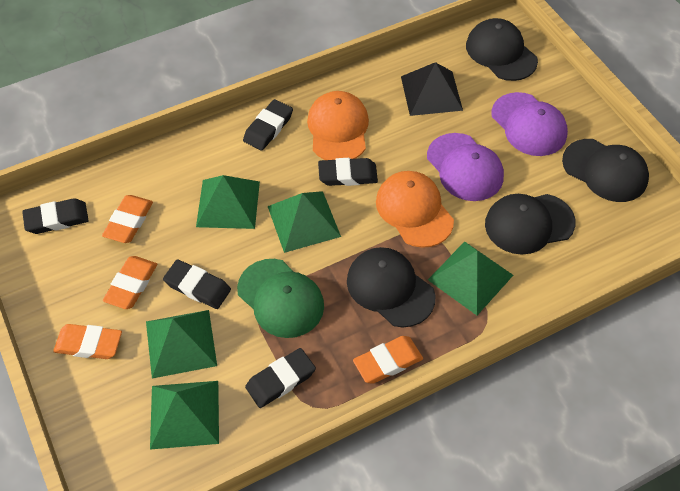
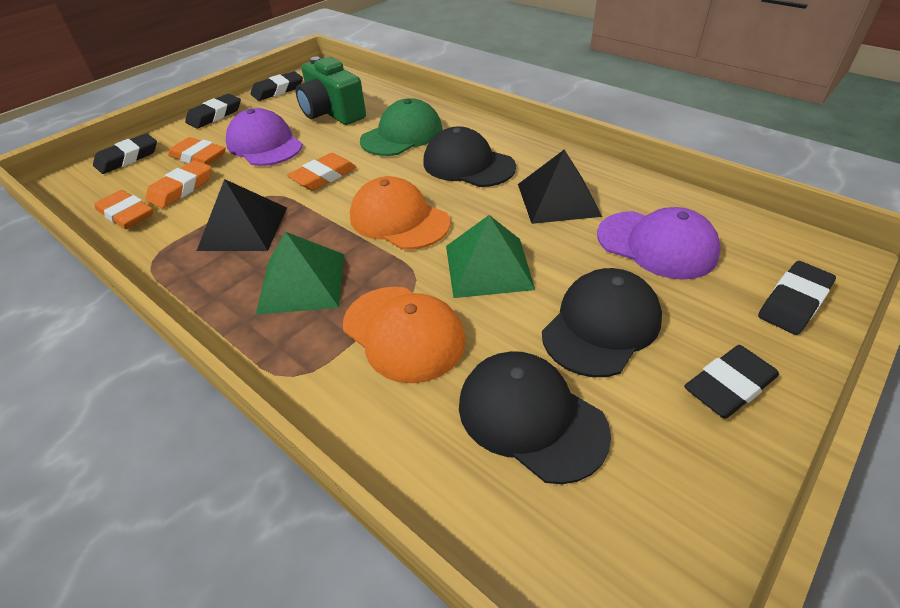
black cap: 4 -> 3
black pyramid: 1 -> 2
green camera: 0 -> 1
green pyramid: 5 -> 2

